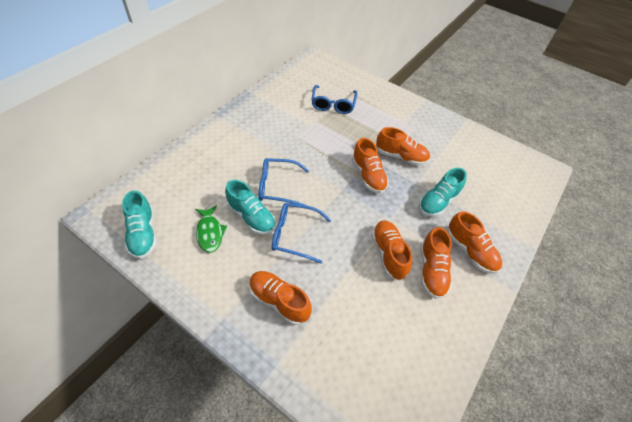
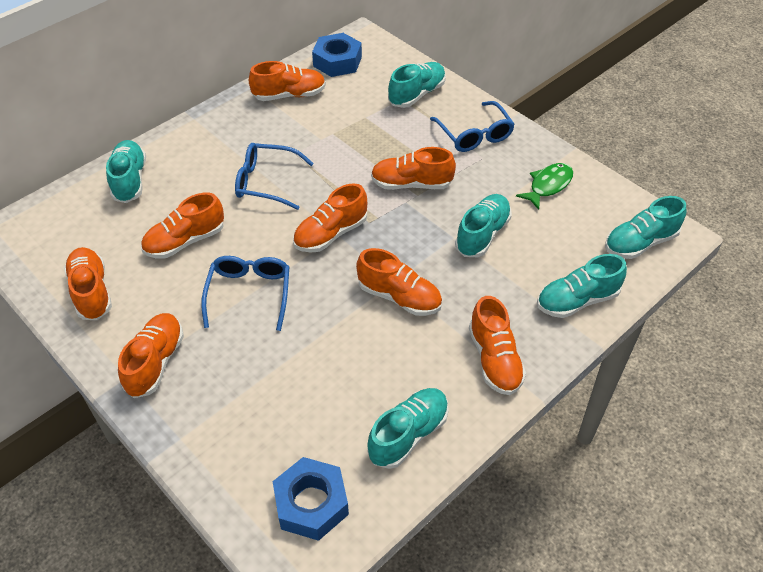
blue nut: 0 -> 2
orange shoe: 6 -> 8
turquoise shoe: 3 -> 6

